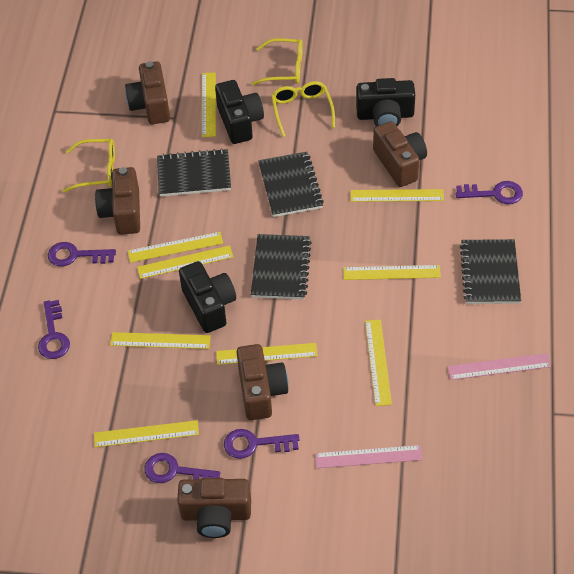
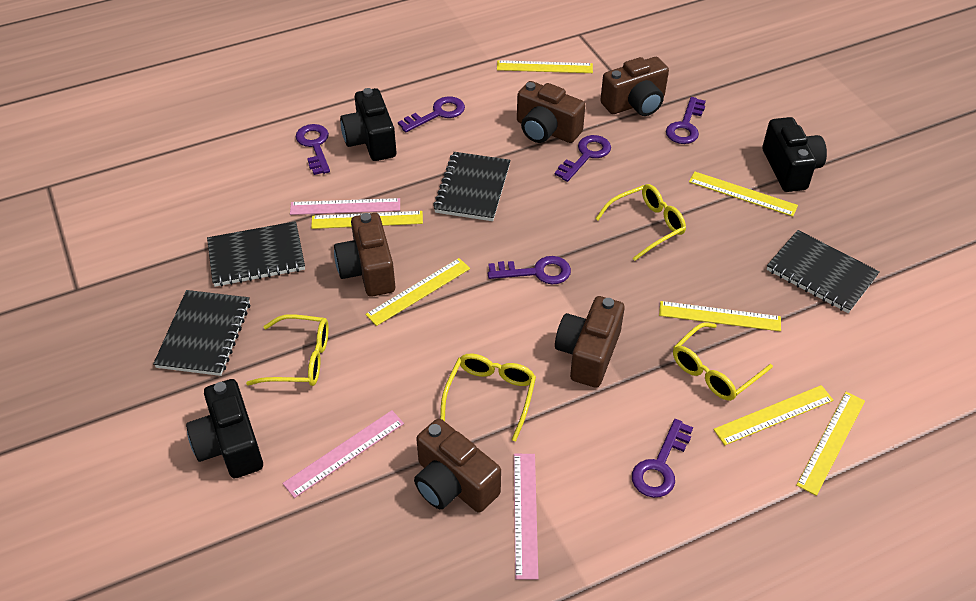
pink ruler: 2 -> 3
purple key: 5 -> 6
yellow glasses: 3 -> 4
yellow ruler: 9 -> 7

